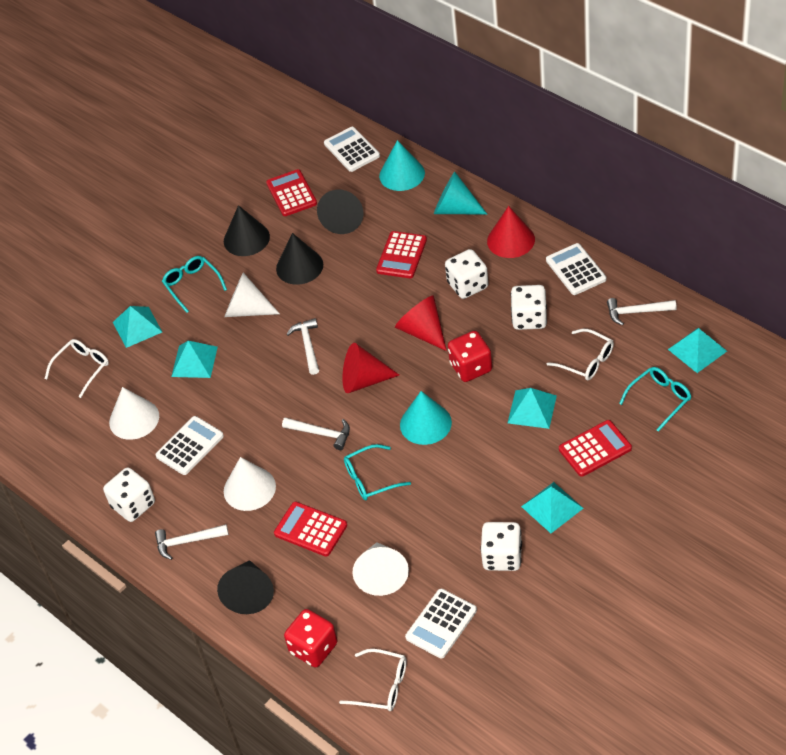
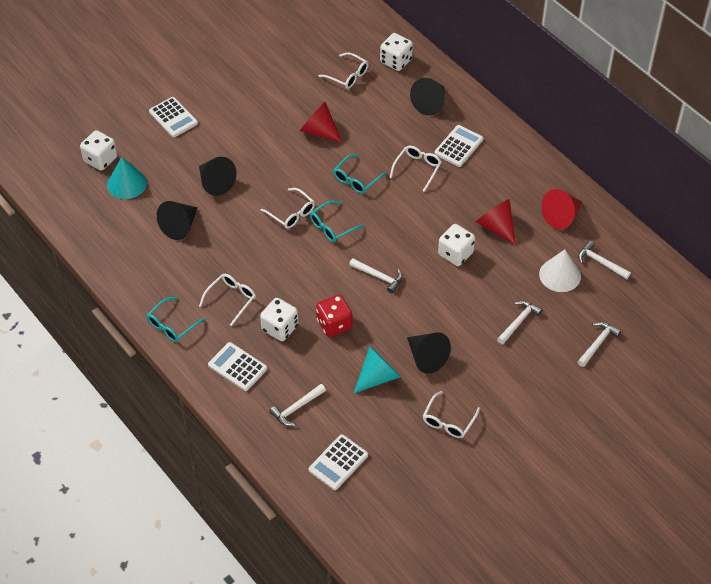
red calculator: 4 -> 0
red dice: 2 -> 1
turquoise cone: 3 -> 2
turquoise pyramid: 5 -> 0
white cone: 4 -> 1
white glasses: 3 -> 5
white hammer: 4 -> 5

